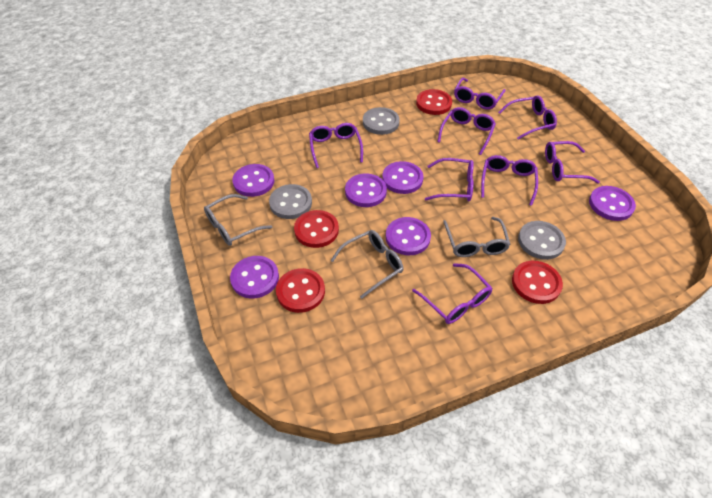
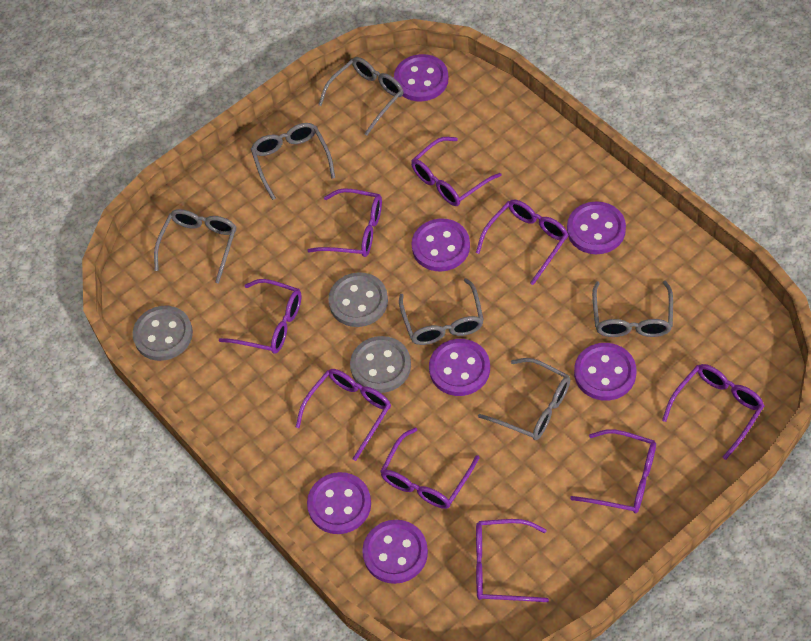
grey glasses: 3 -> 6
purple button: 6 -> 7
purple glasses: 8 -> 9
red button: 4 -> 0

